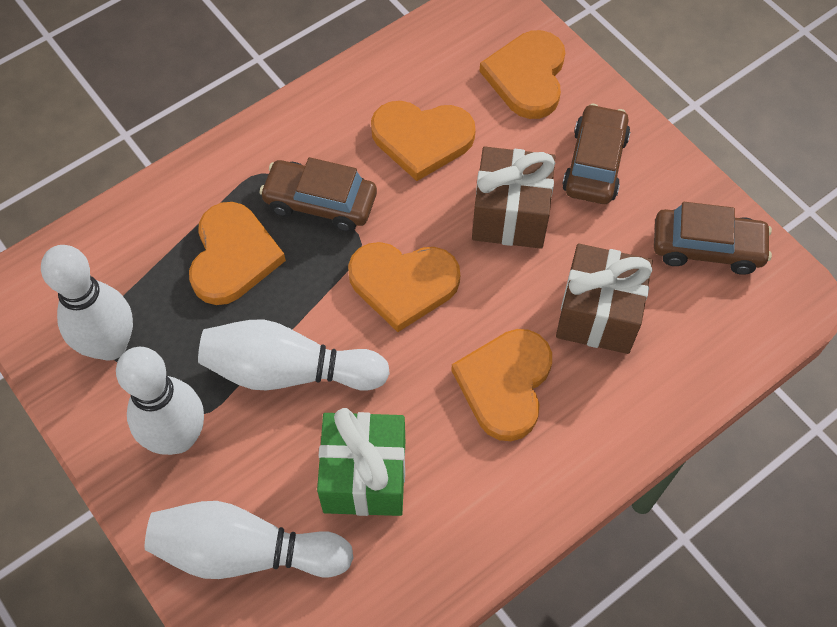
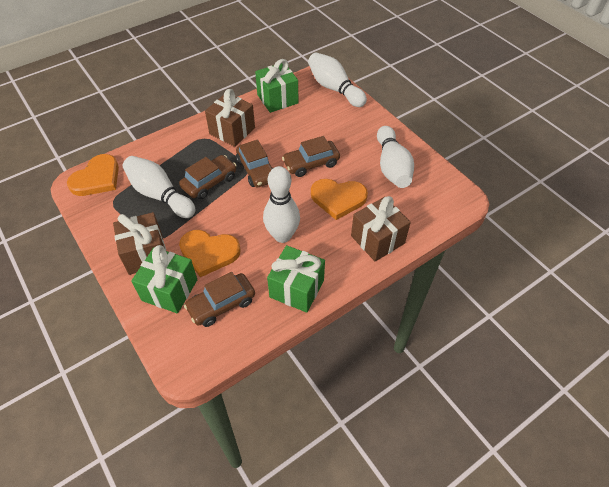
brown car: 3 -> 4
brown gift: 2 -> 3
green gift: 1 -> 3
orange heart: 5 -> 3

